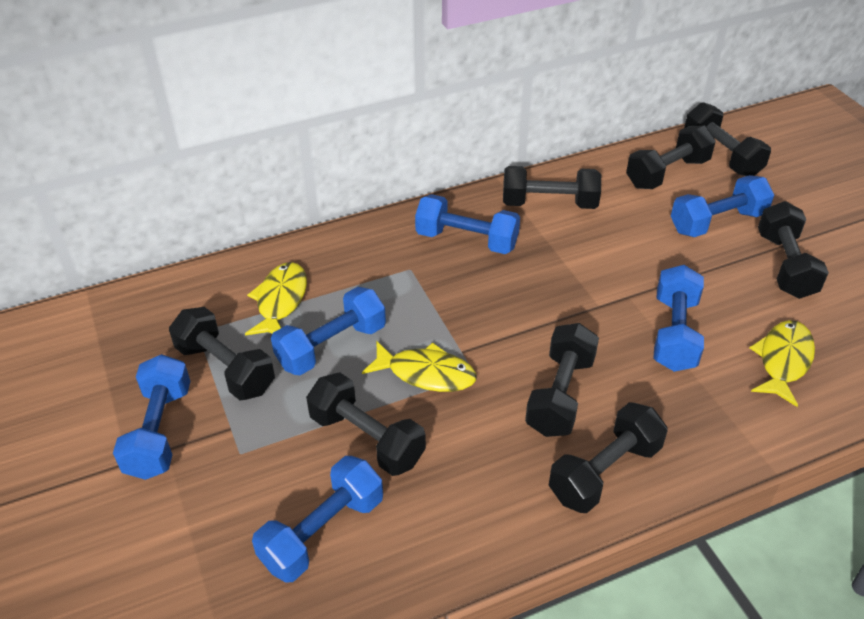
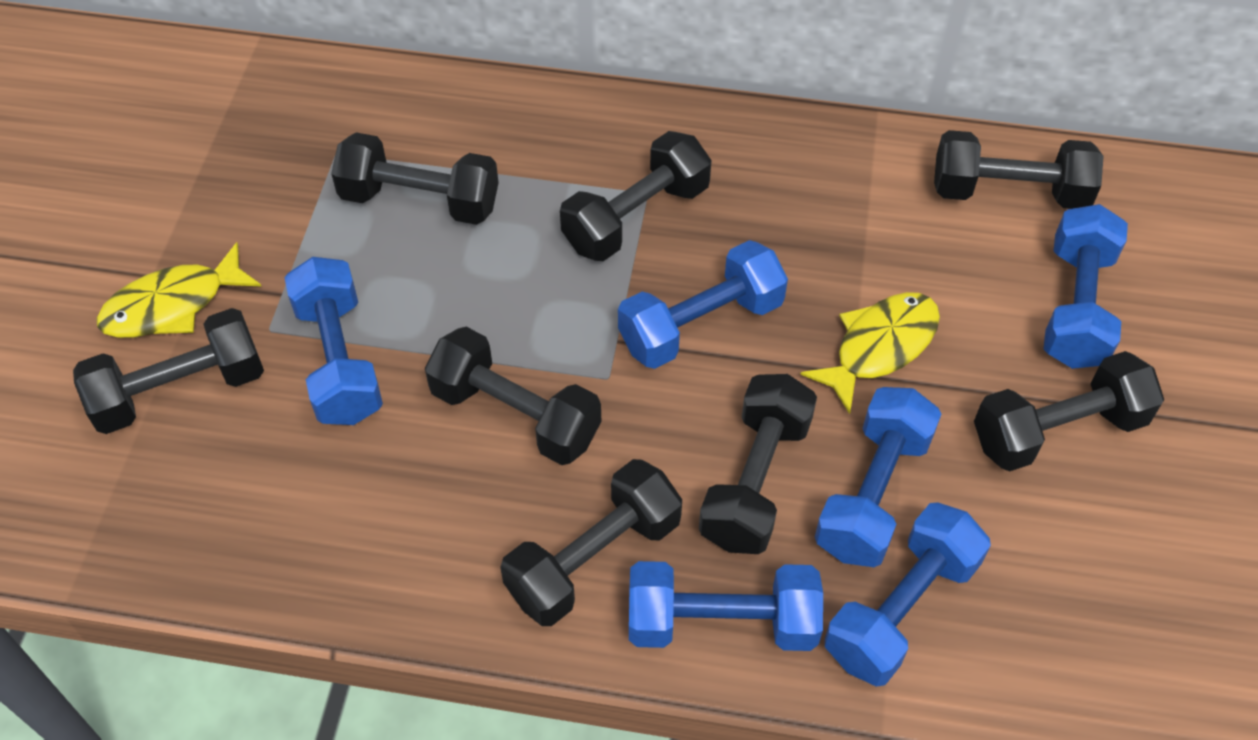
yellow fish: 3 -> 2

